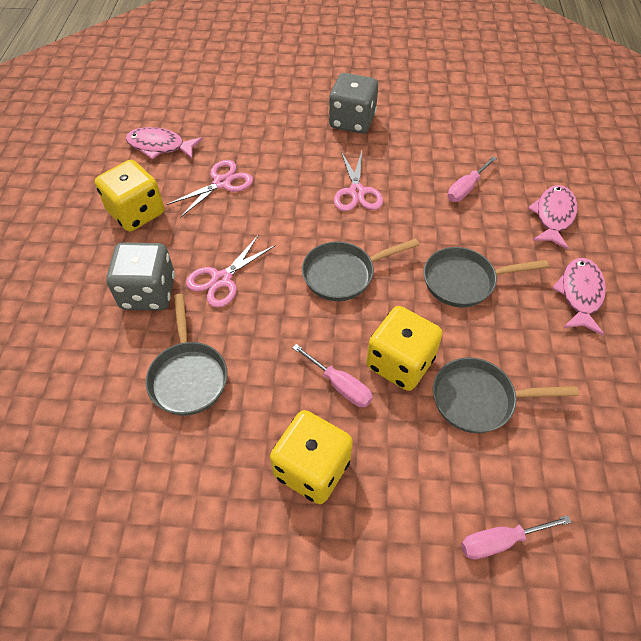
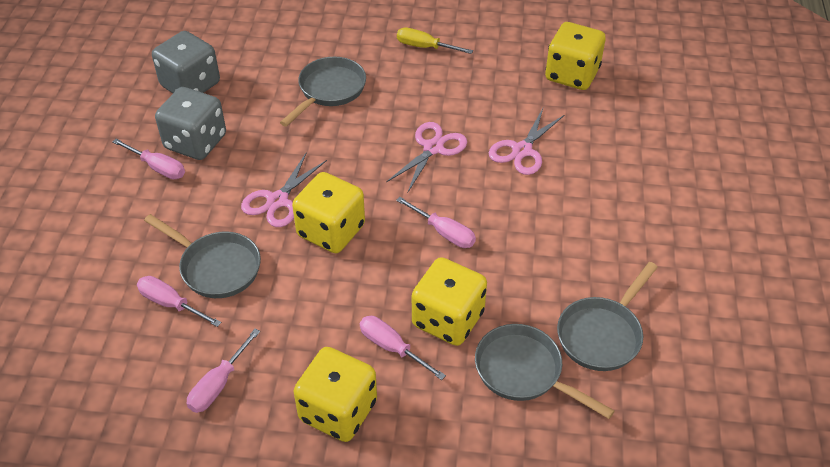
pink fish: 3 -> 0
pink screwdriver: 3 -> 5
yellow dice: 3 -> 4
yellow screwdriver: 0 -> 1

